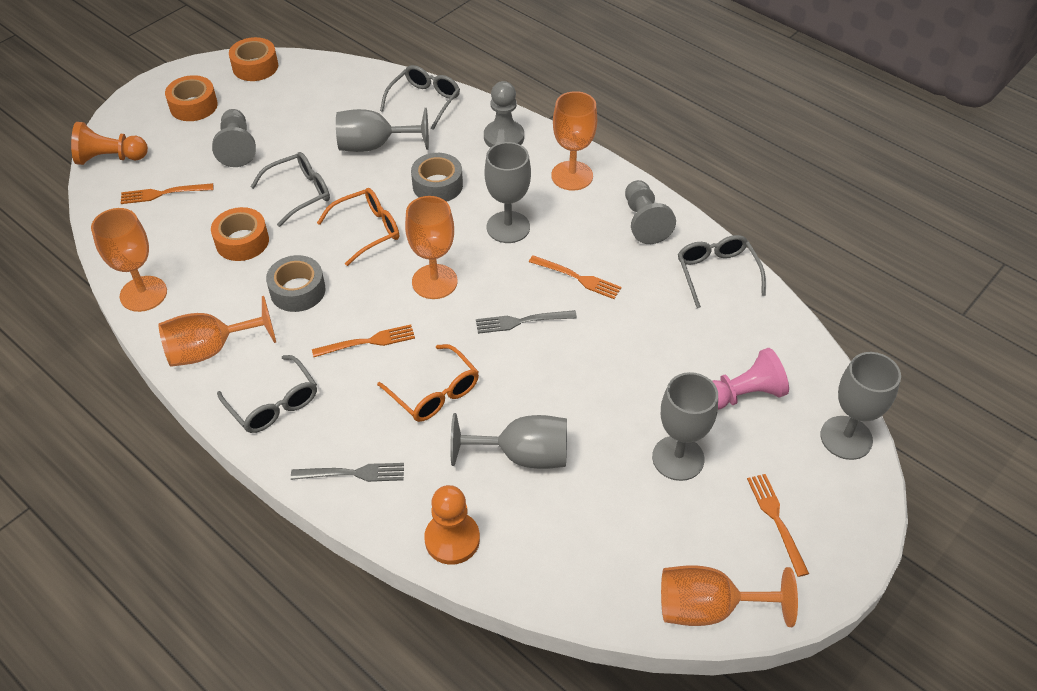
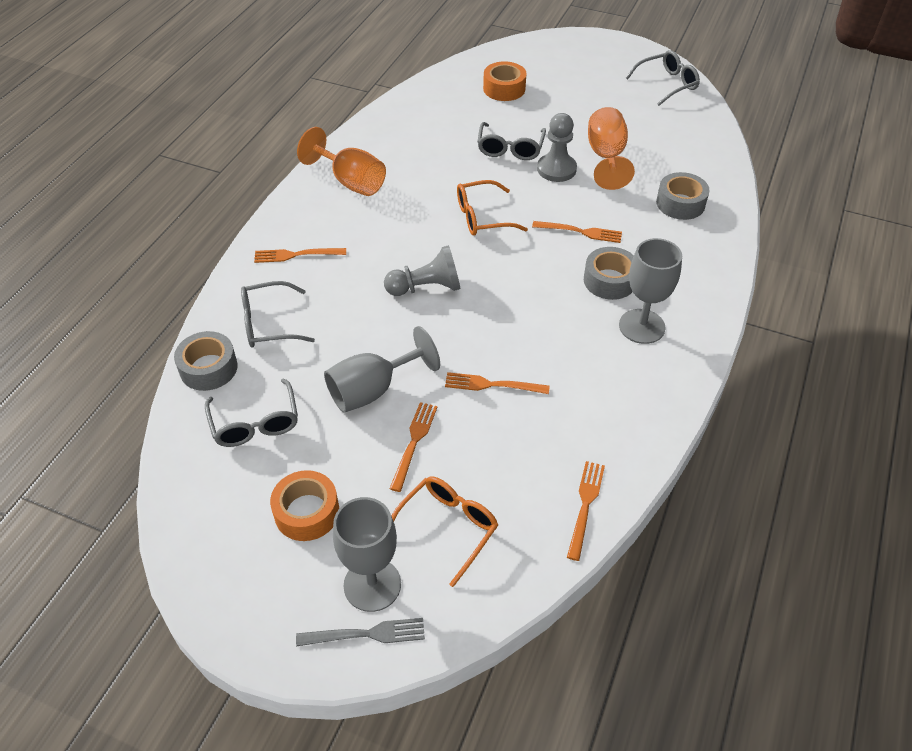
grey fork: 2 -> 1
grey goblet: 5 -> 3
grey pawn: 3 -> 2
grey tape: 2 -> 3
orange fork: 4 -> 5
orange goblet: 5 -> 2
orange pawn: 2 -> 0
orange tape: 3 -> 2
pink pawn: 1 -> 0

